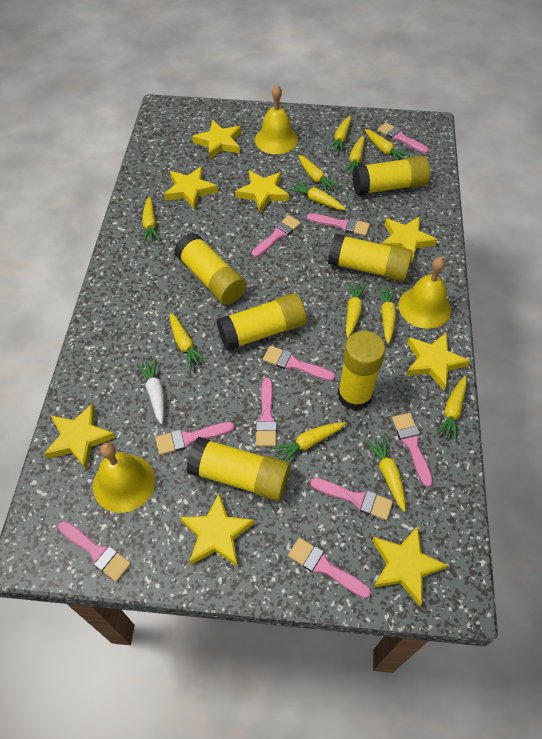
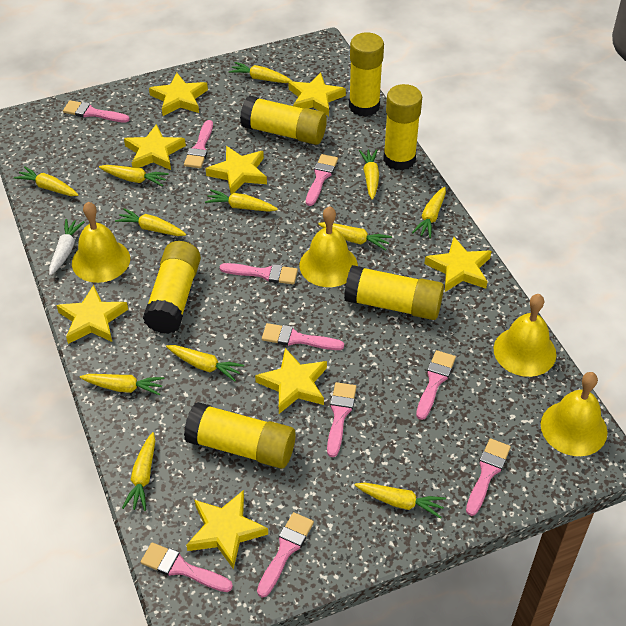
yellow bell: 3 -> 4

